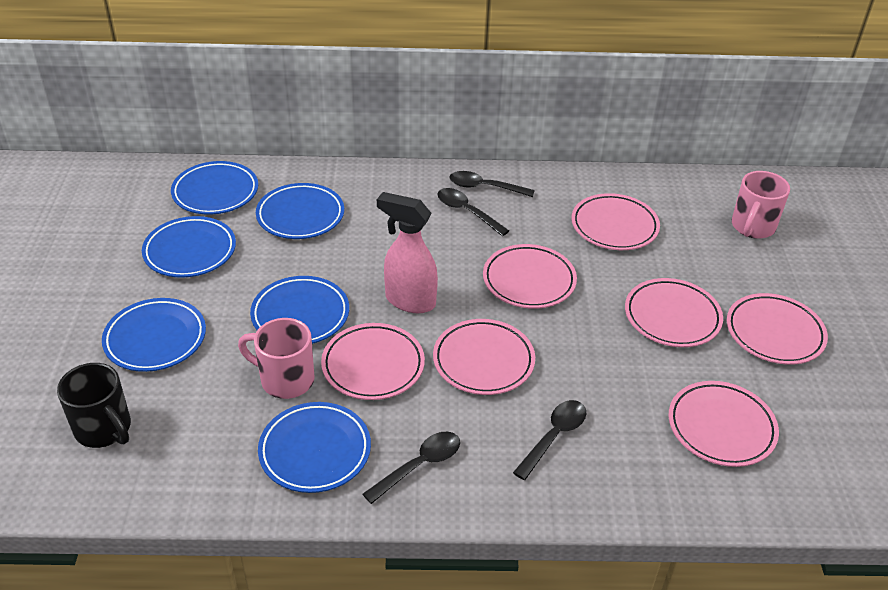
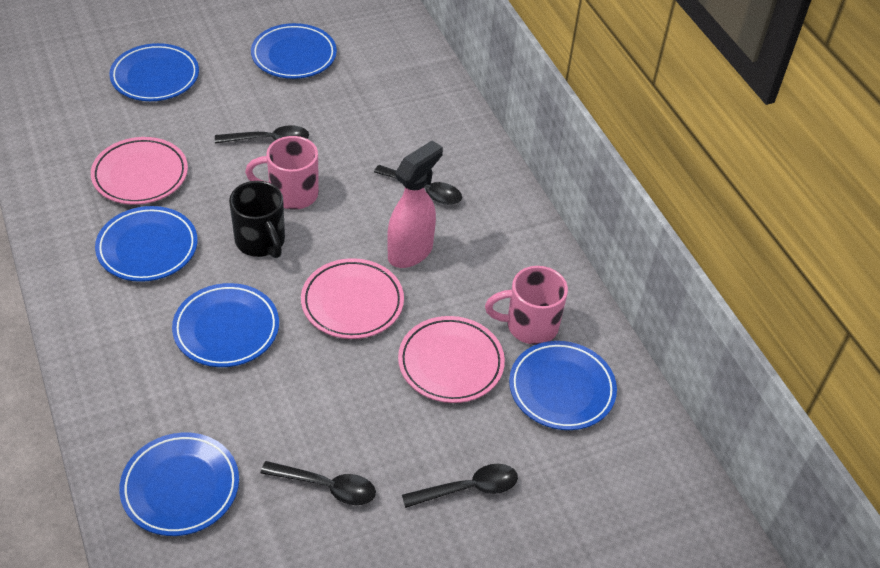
pink plate: 7 -> 3

